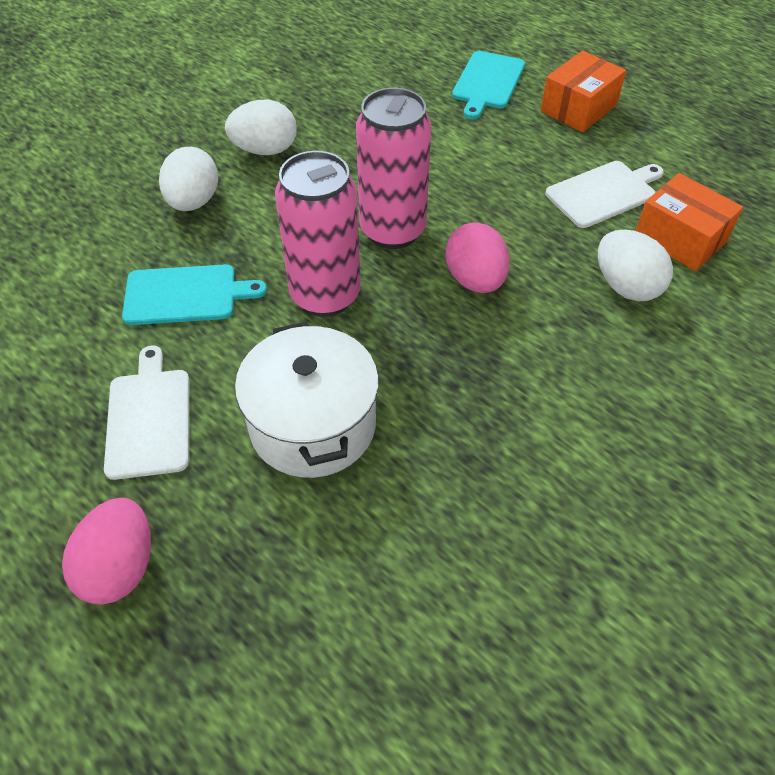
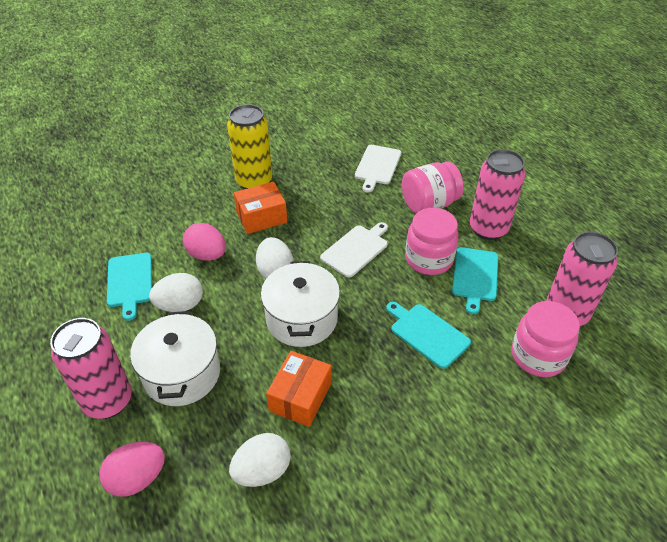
pink can: 2 -> 3
pink jar: 0 -> 3
turquoise cutting board: 2 -> 3
white pot: 1 -> 2
yellow can: 0 -> 1

